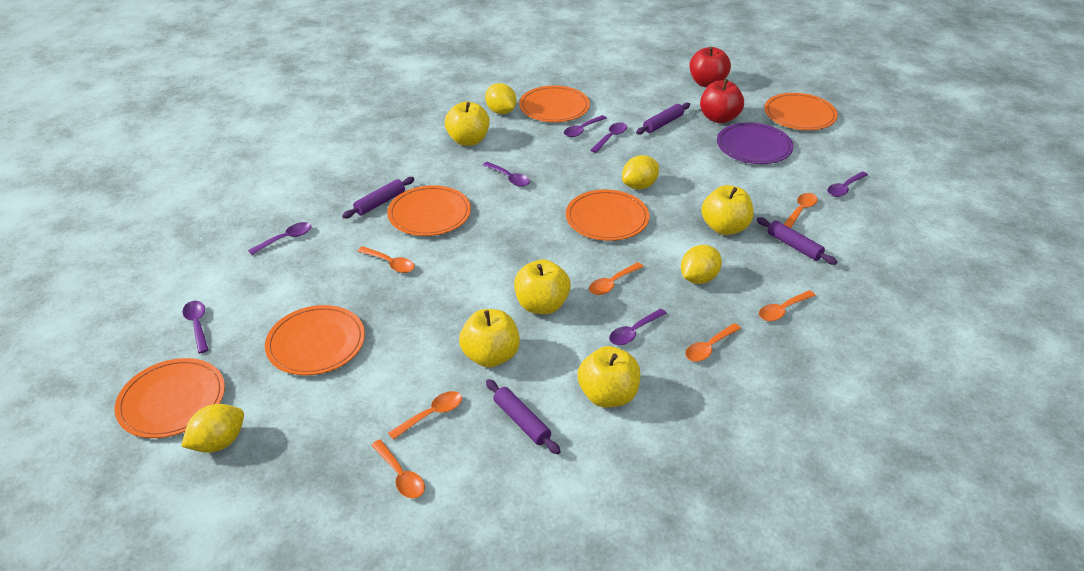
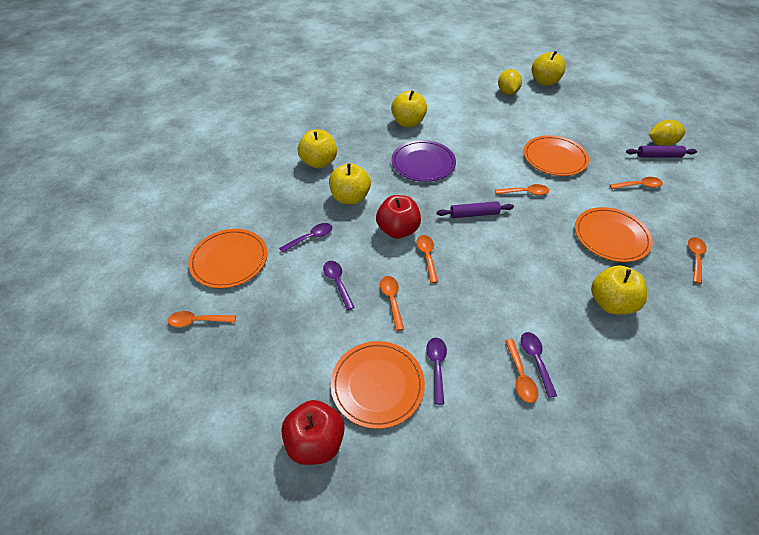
orange plate: 6 -> 4
purple rolling pin: 4 -> 2
purple spoon: 7 -> 4
yellow lemon: 4 -> 2

